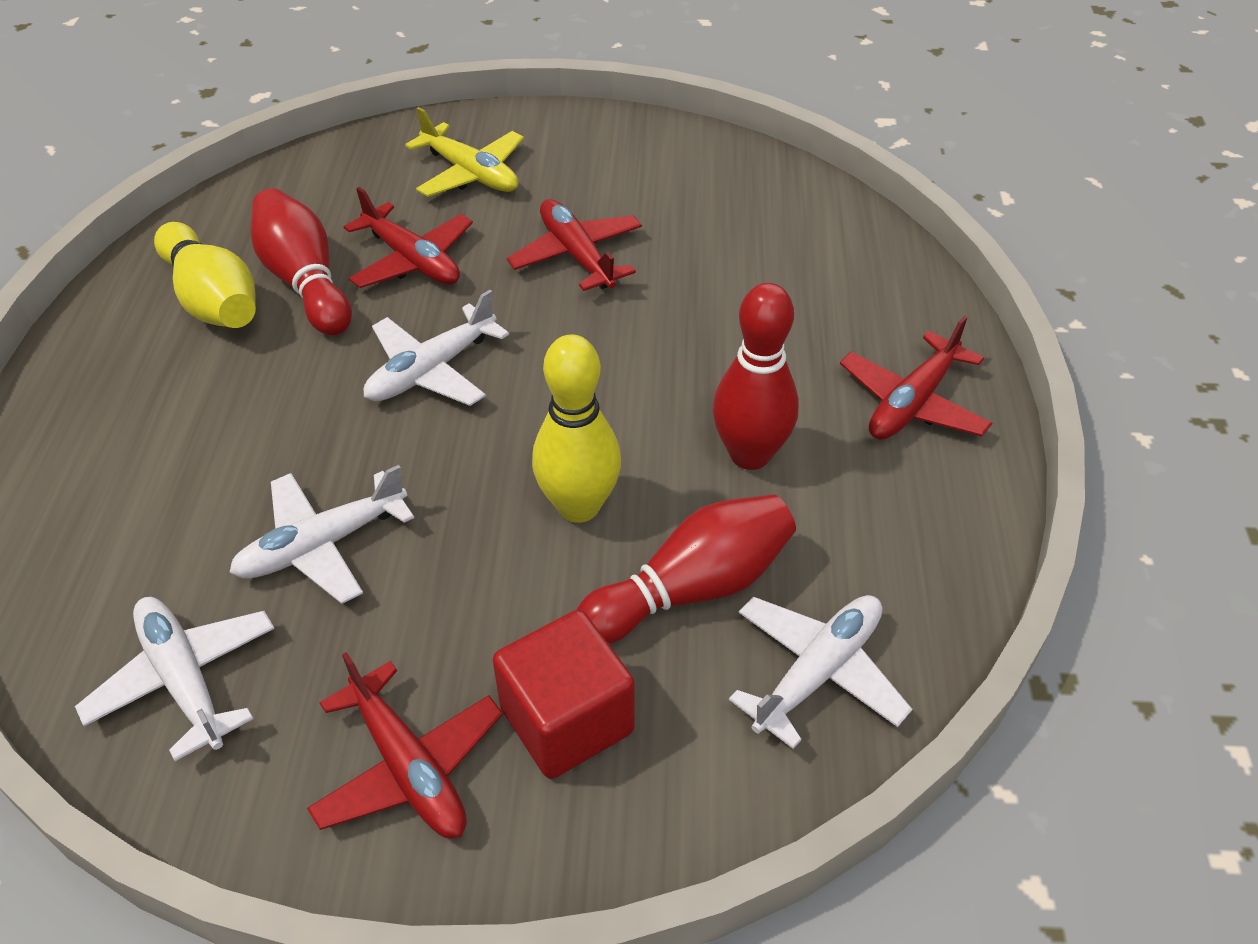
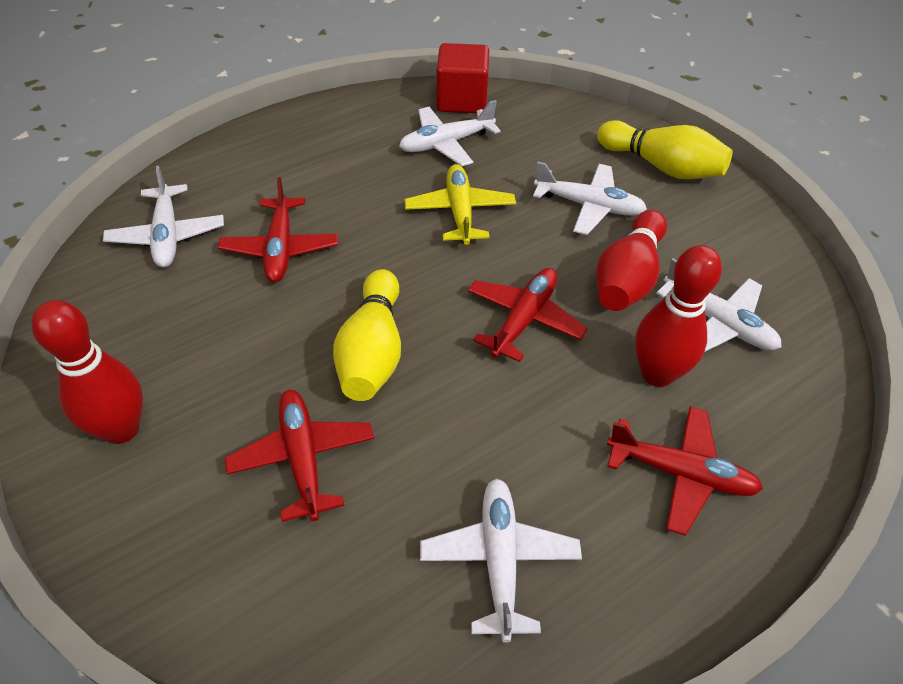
white plane: 4 -> 5

